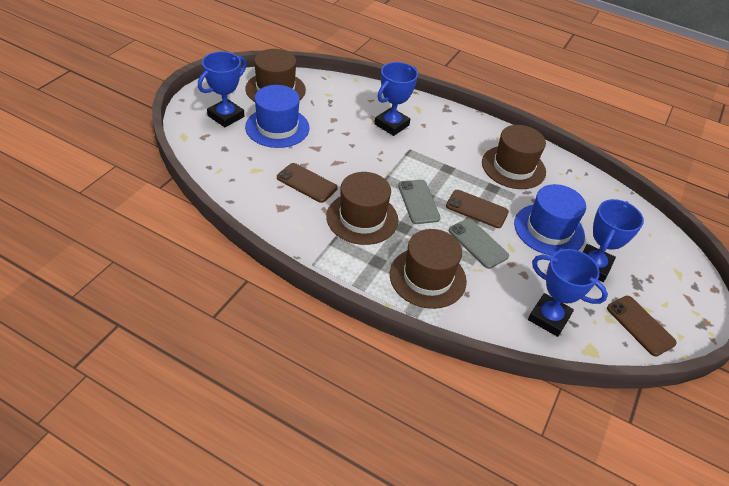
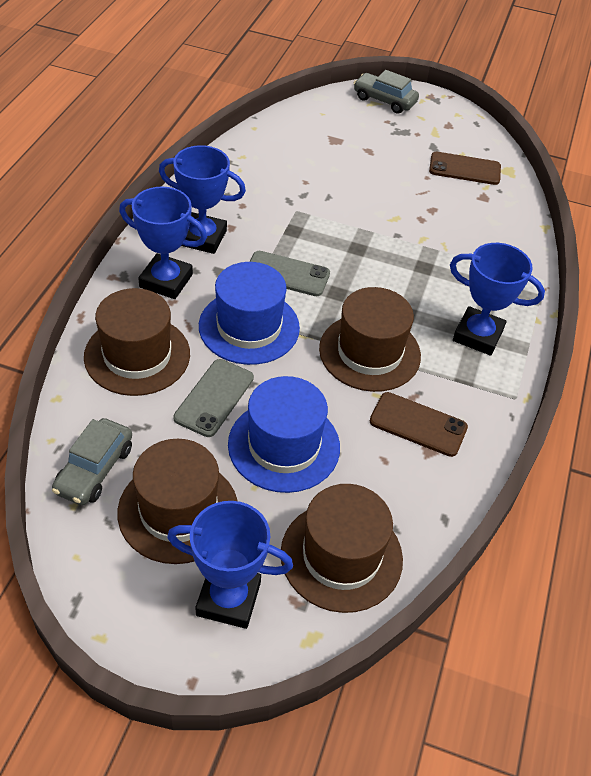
brown phone: 3 -> 2
grey car: 0 -> 2

